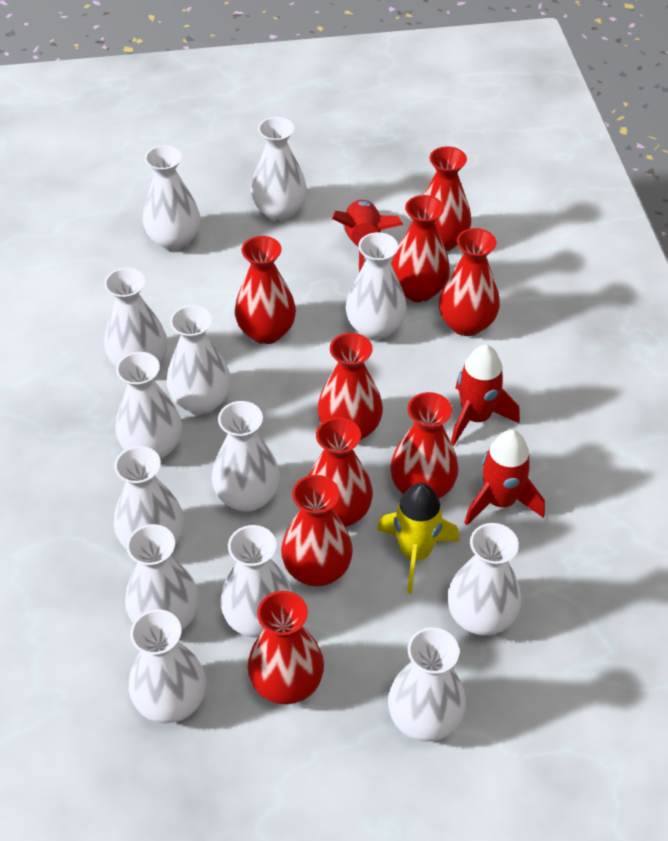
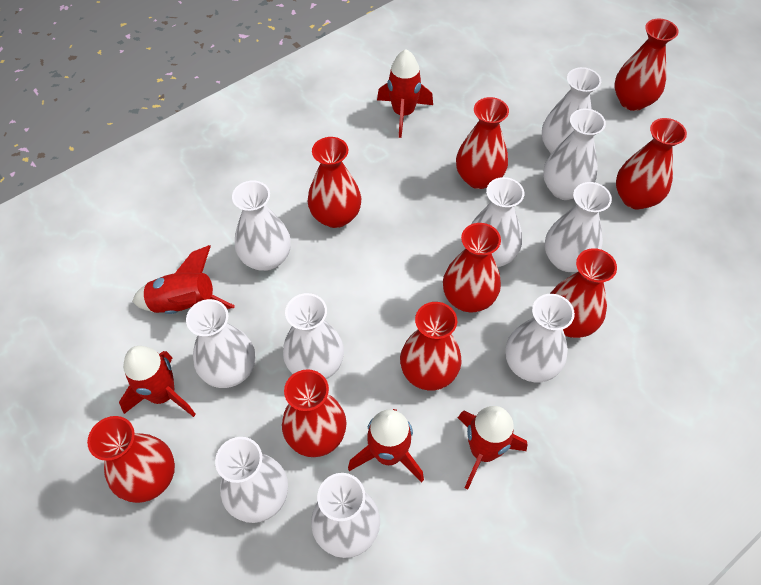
red rocket: 3 -> 5
white vase: 13 -> 10
yellow rocket: 1 -> 0

